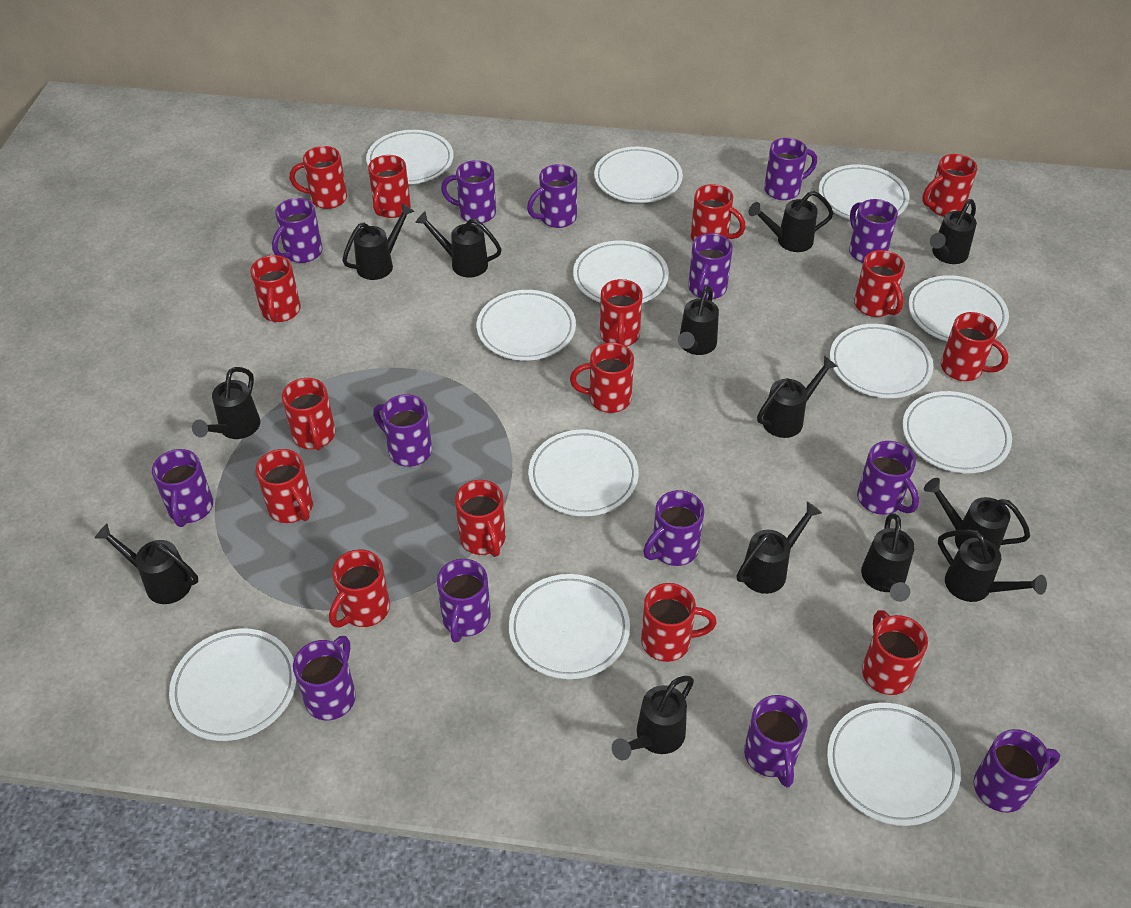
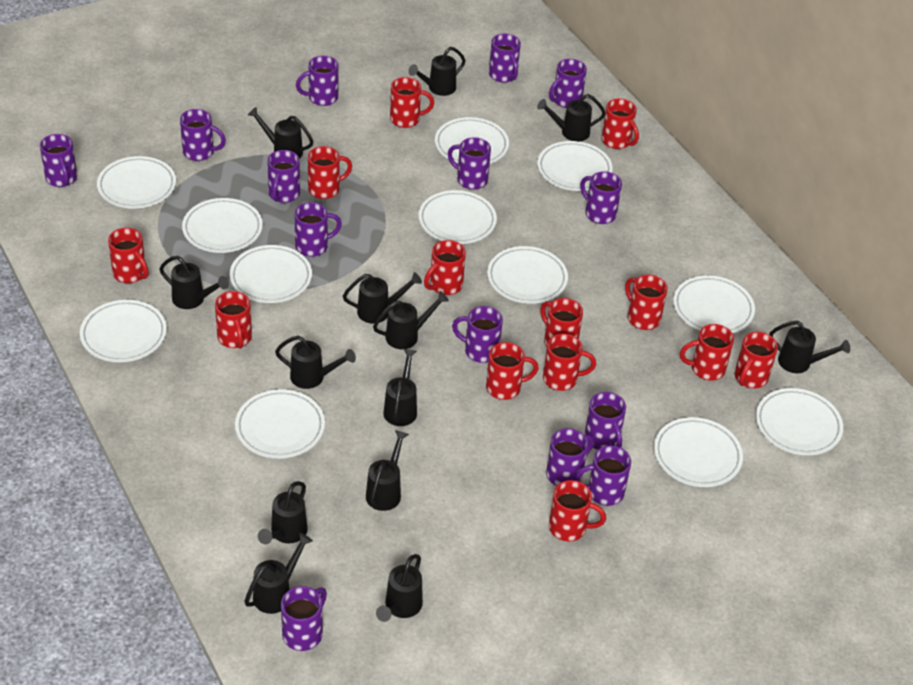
red mug: 15 -> 13

